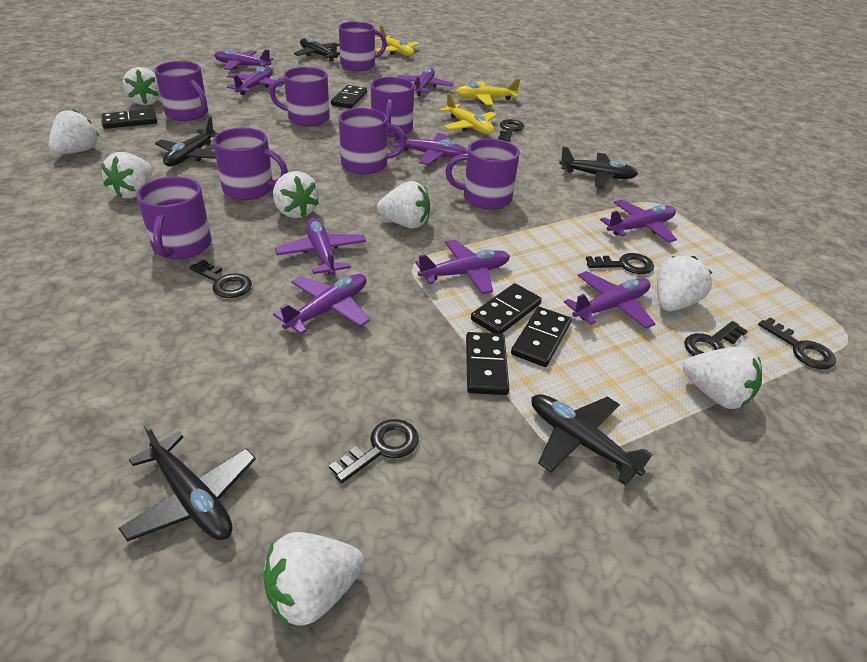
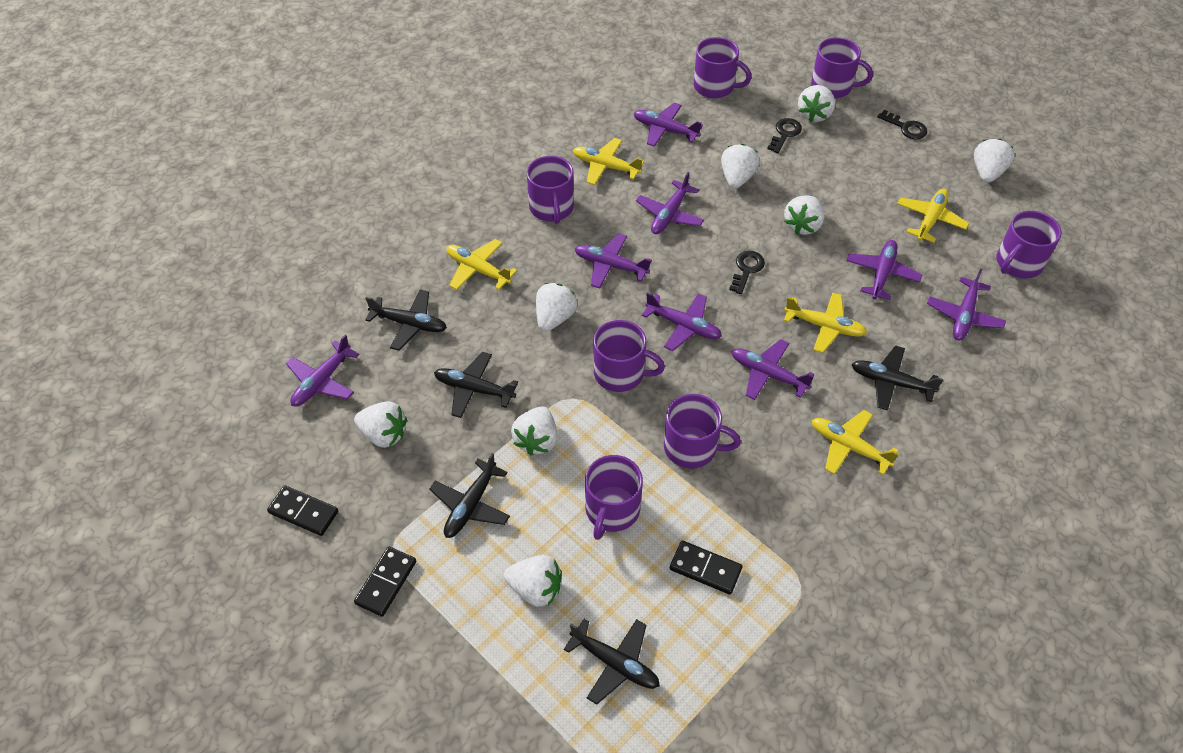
black domino: 5 -> 3
black key: 6 -> 3
purple mug: 8 -> 7
purple plane: 9 -> 8
yellow plane: 3 -> 5

